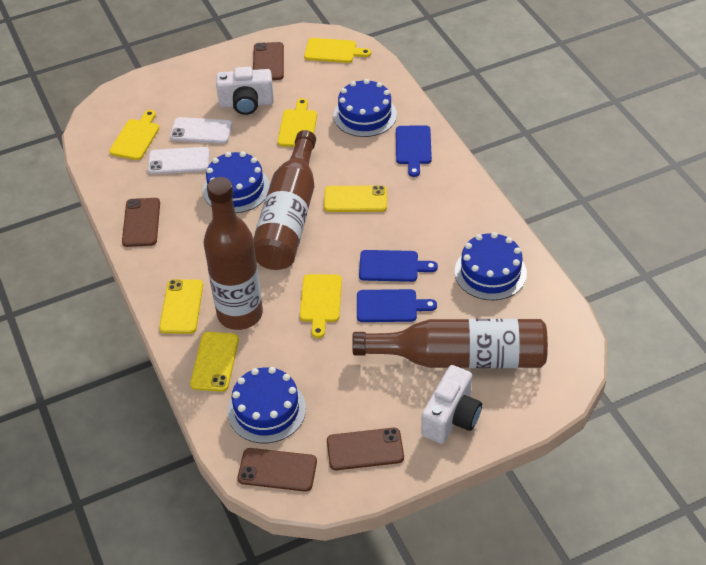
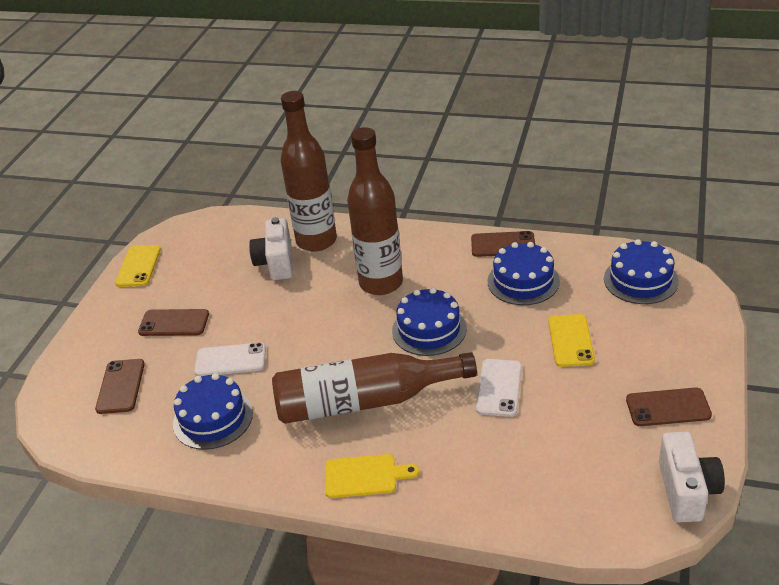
blue cutting board: 3 -> 0
yellow cutting board: 4 -> 1
yellow phone: 3 -> 2

